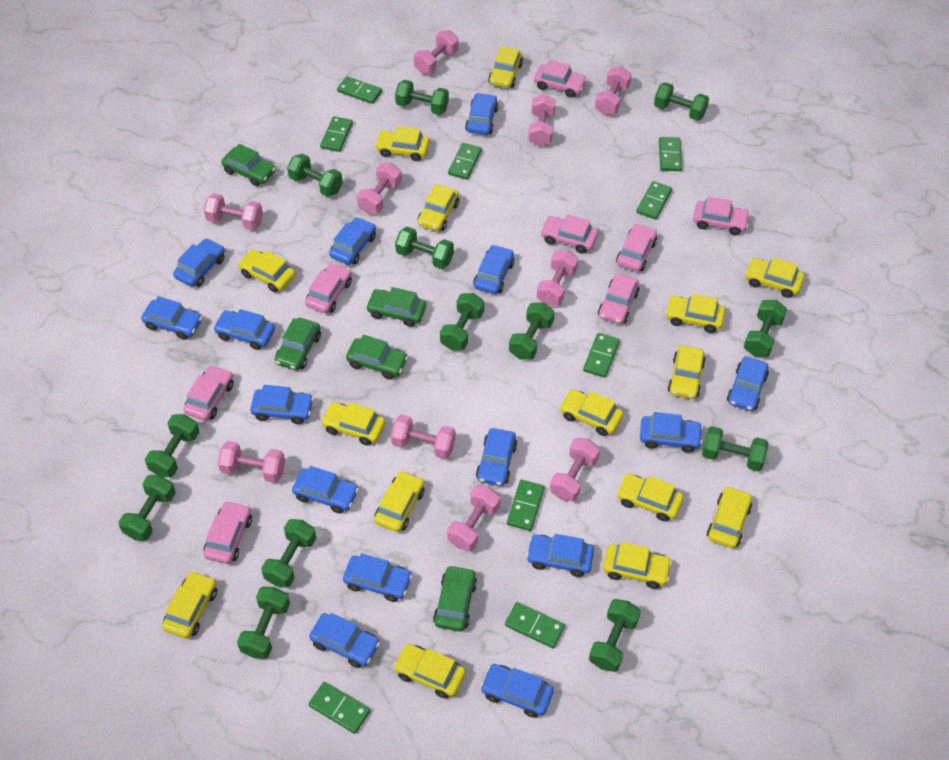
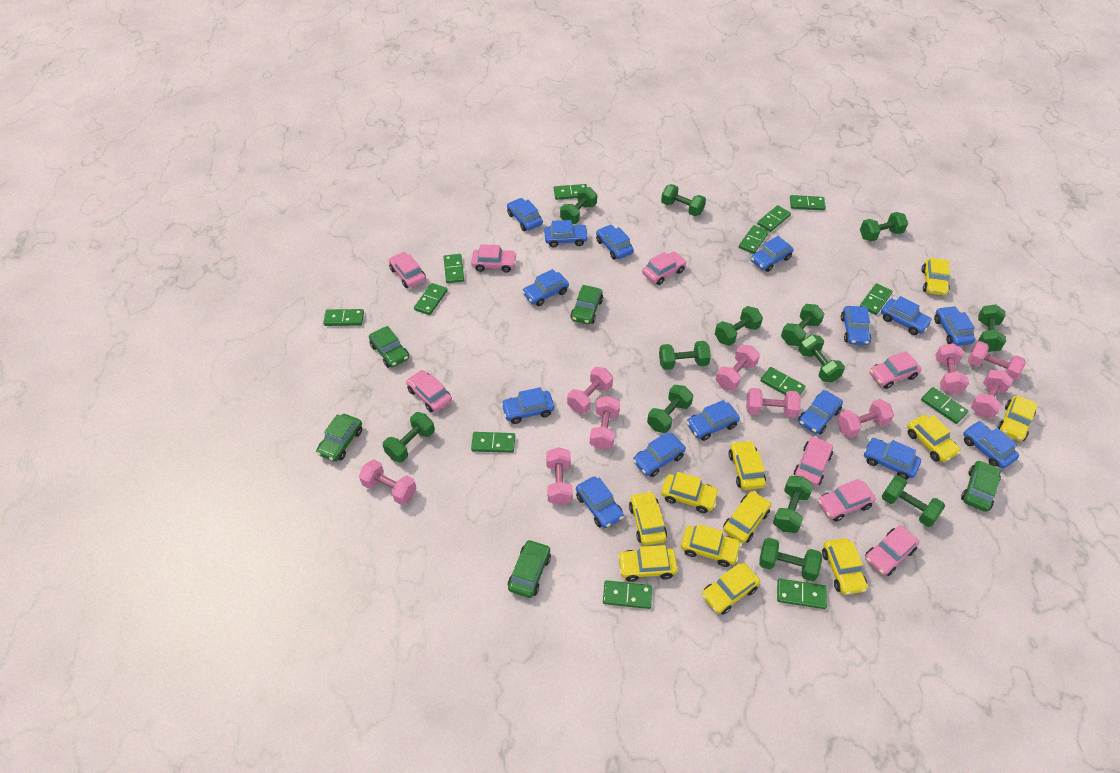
green domino: 9 -> 13
yellow car: 15 -> 11

